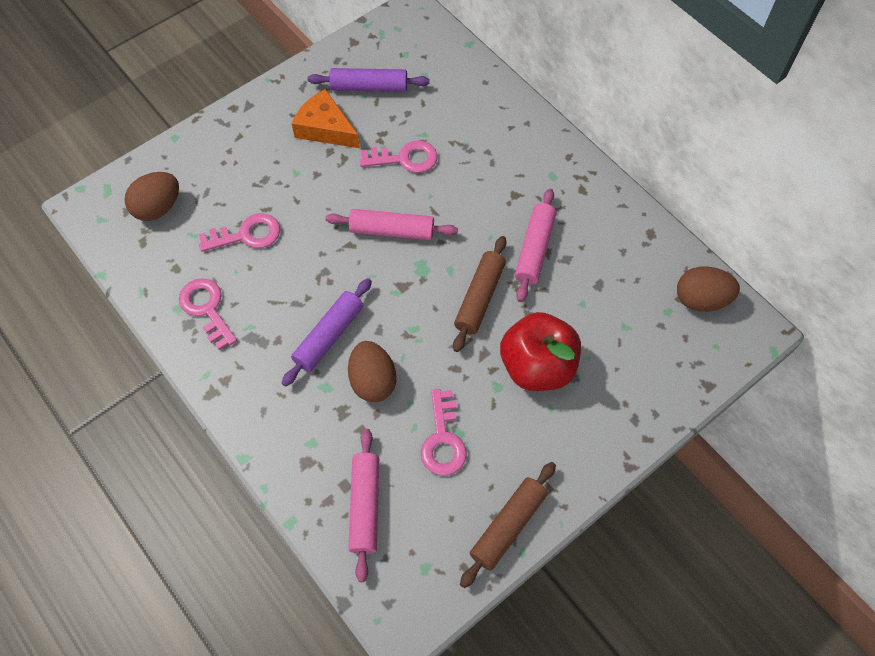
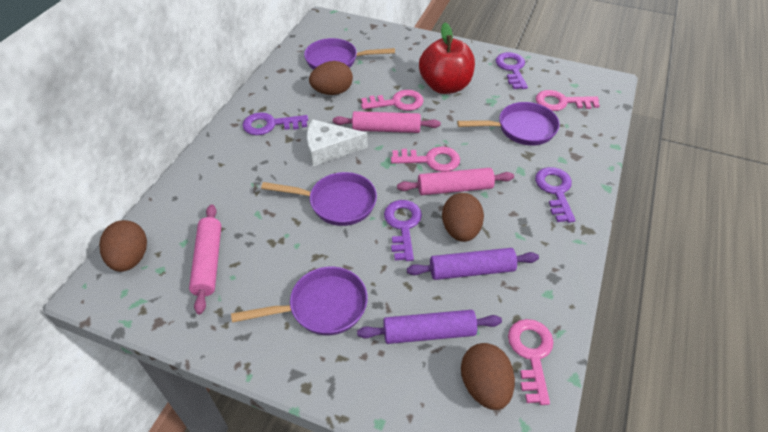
brown egg: 3 -> 4
brown rolling pin: 2 -> 0
orange cheese: 1 -> 0
purple key: 0 -> 4
purple pan: 0 -> 4
white cheese: 0 -> 1

